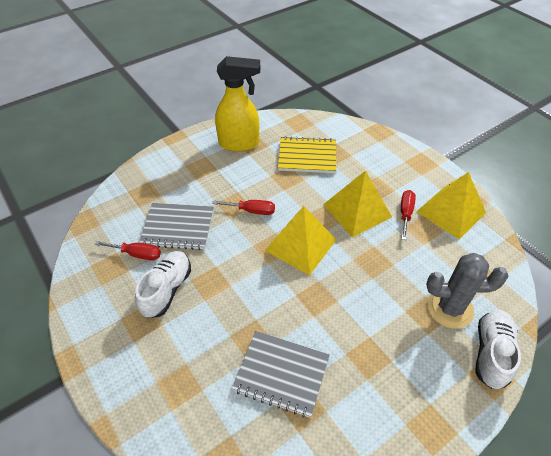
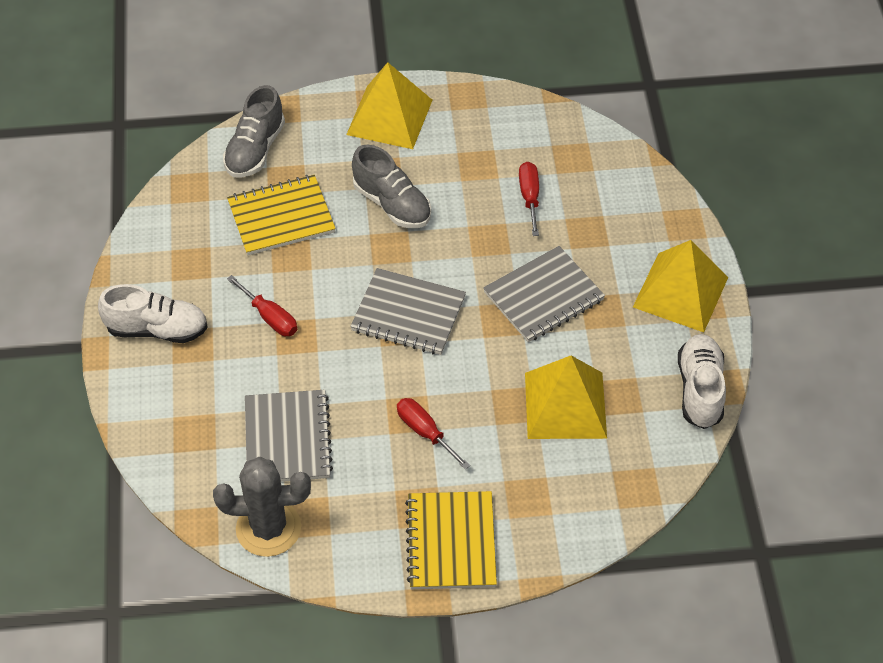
grey notebook: 2 -> 3
grey shoe: 0 -> 2
yellow notebook: 1 -> 2
yellow spray bottle: 1 -> 0

